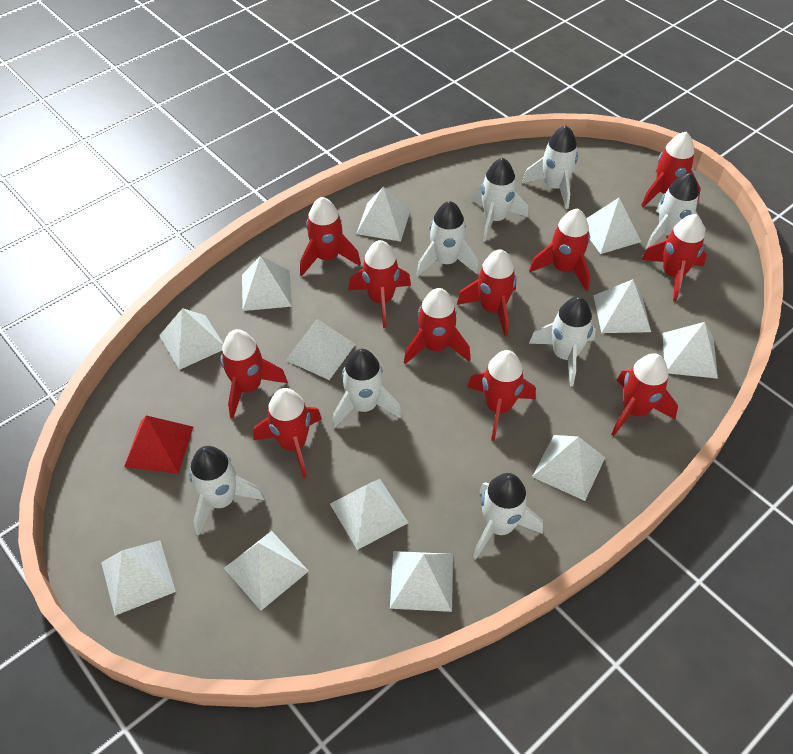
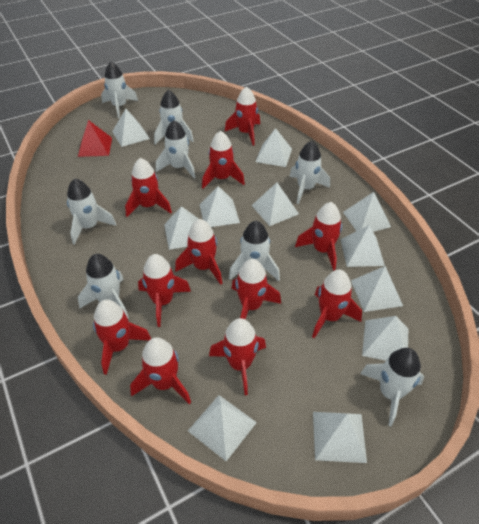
white pyramid: 12 -> 11

